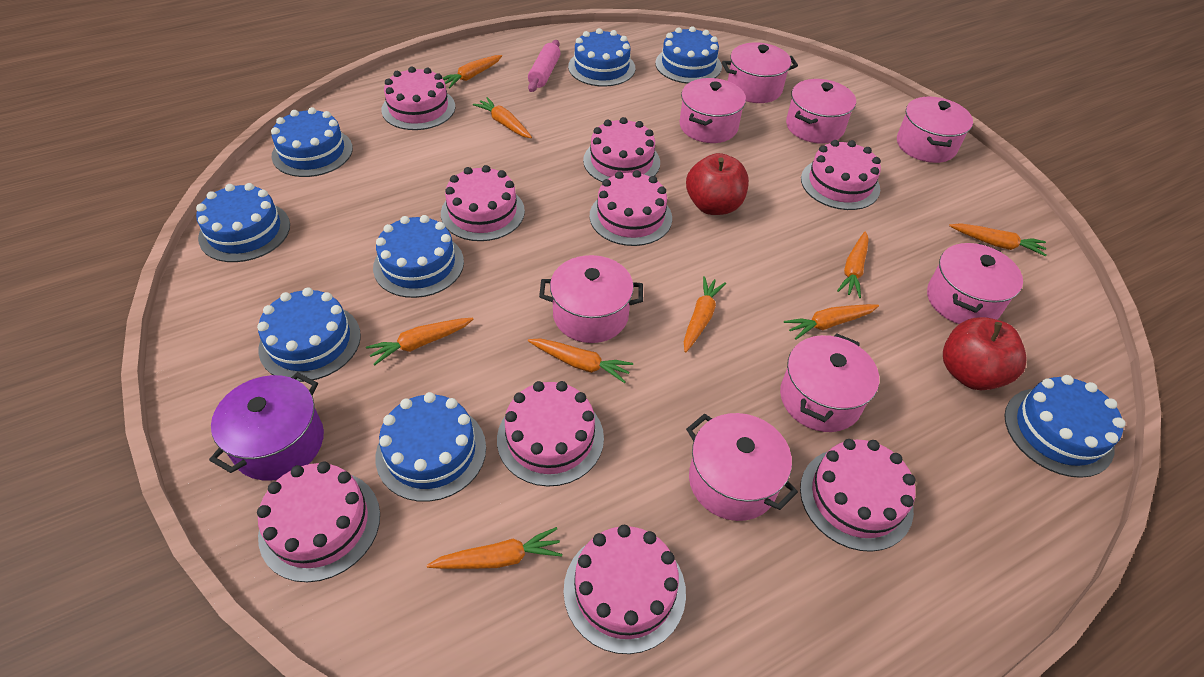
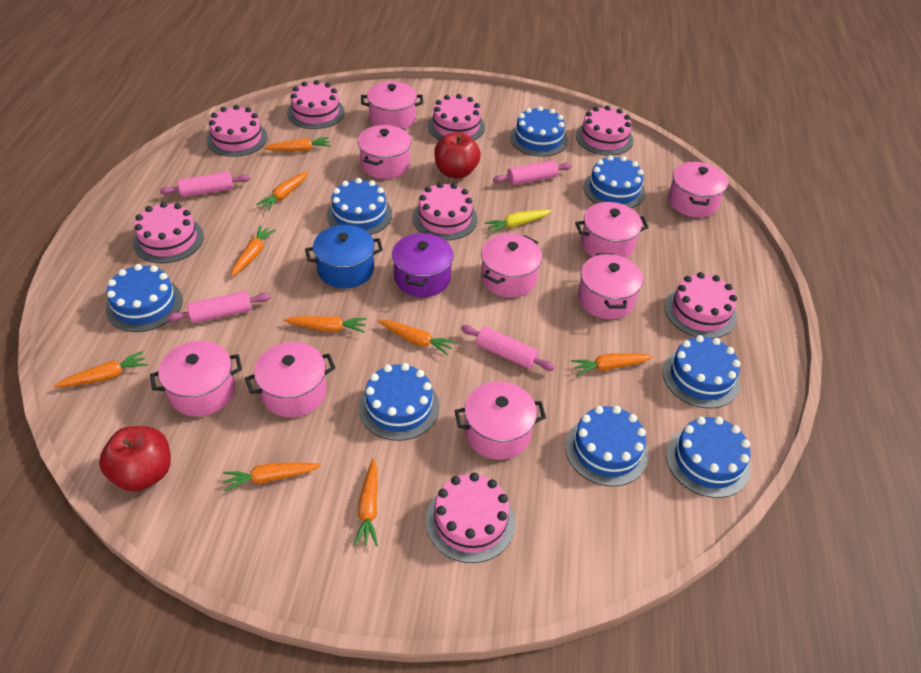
blue pot: 0 -> 1
pink cake: 9 -> 8
pink pot: 8 -> 9
pink rolling pin: 1 -> 4
yellow carrot: 0 -> 1

